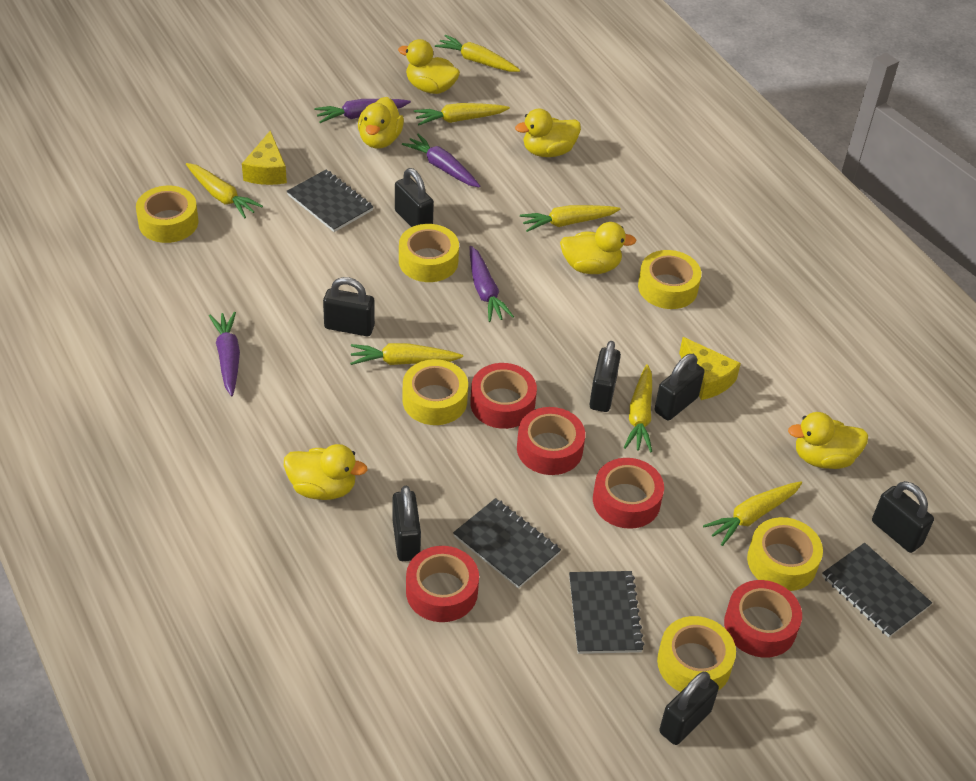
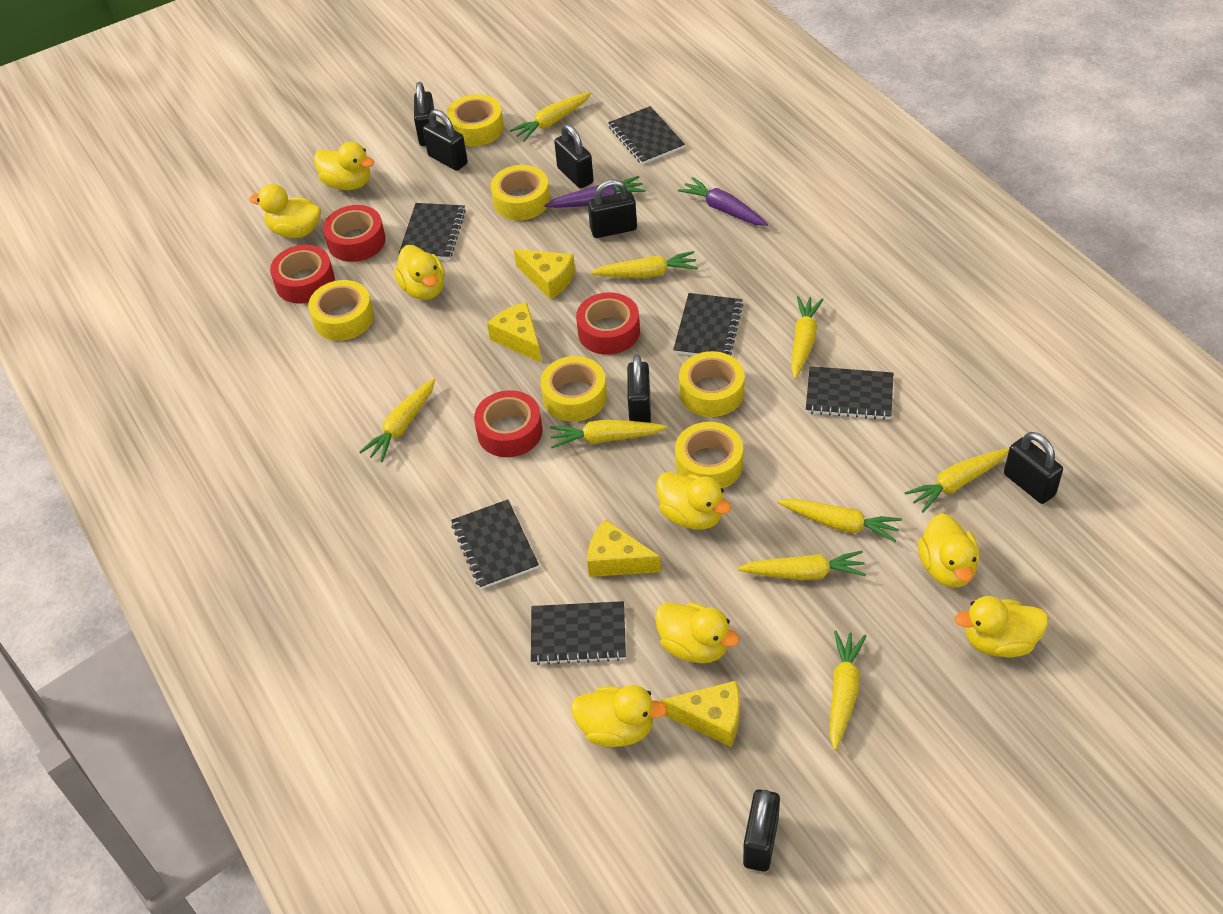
black notebook: 4 -> 6
purple carrot: 4 -> 2
red tape: 5 -> 4
yellow carrot: 7 -> 9
yellow cheese: 2 -> 4
yellow duck: 6 -> 8

